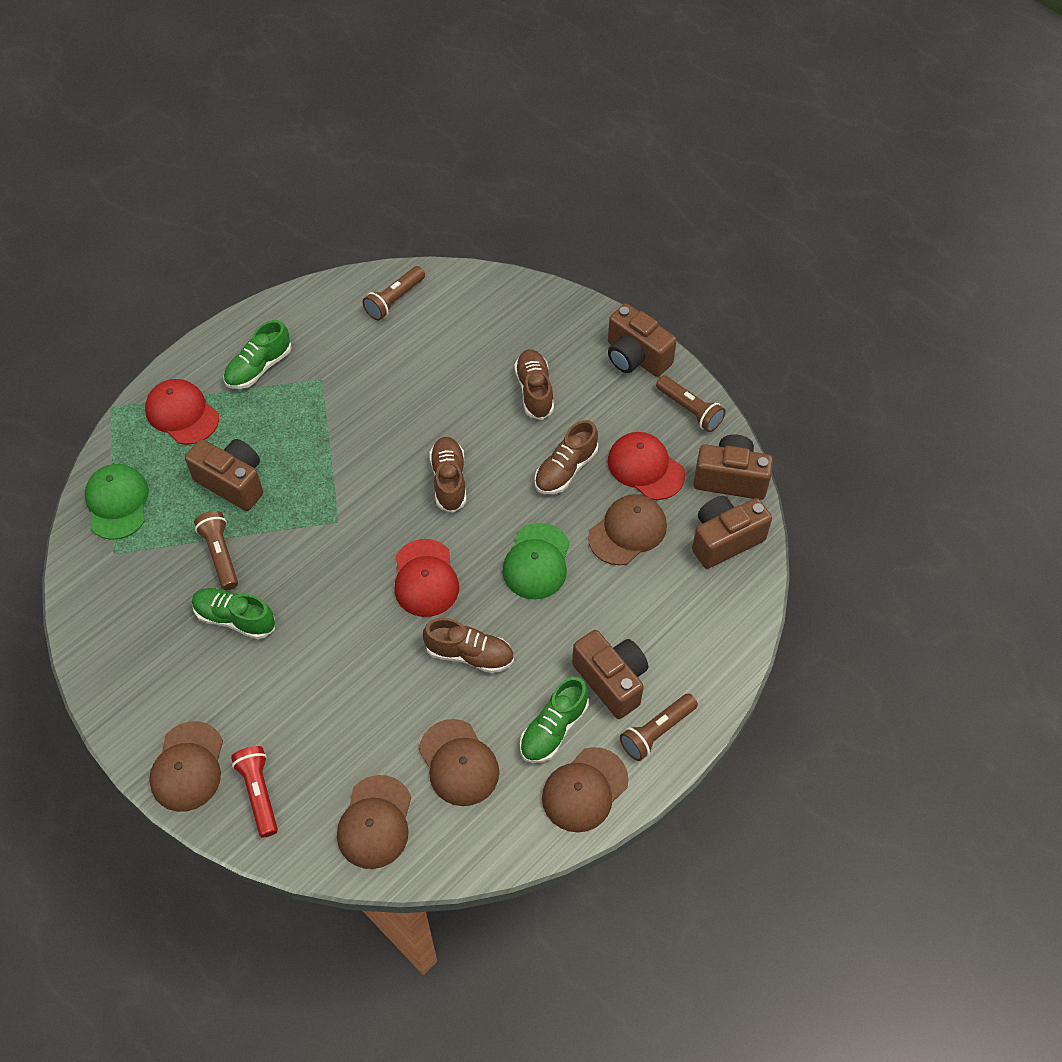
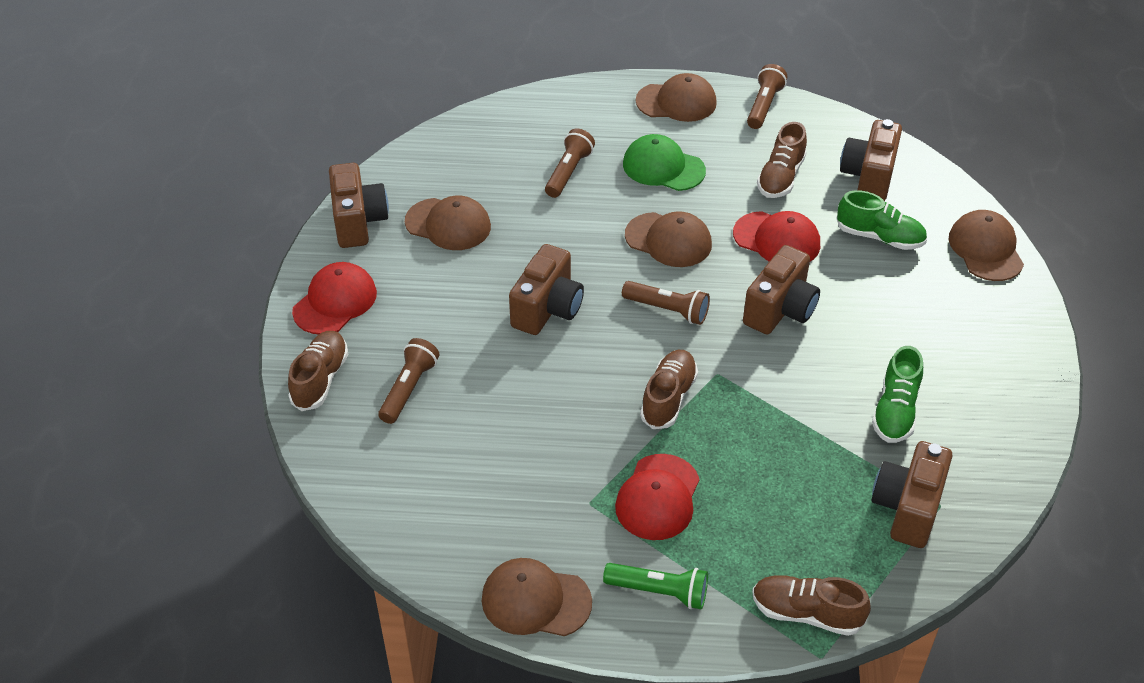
green cap: 2 -> 1
green flashlight: 0 -> 1
green shoe: 3 -> 2
red flashlight: 1 -> 0

